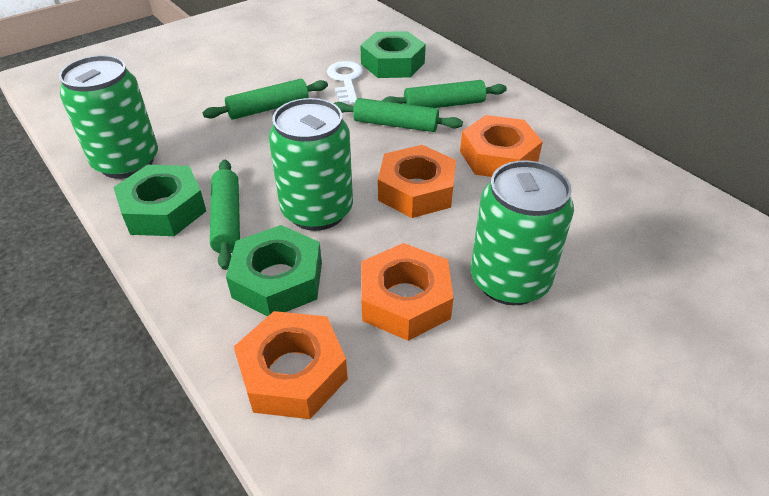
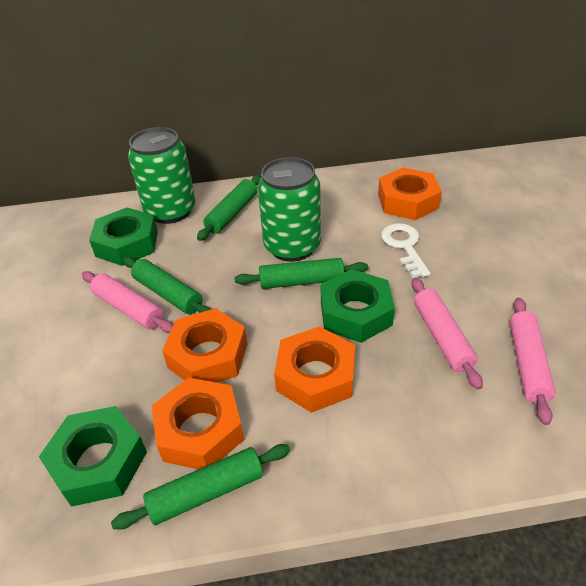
green can: 3 -> 2
pink rolling pin: 0 -> 3

